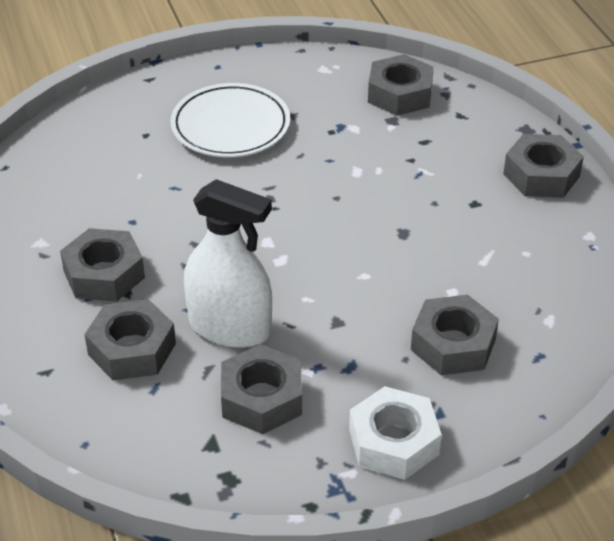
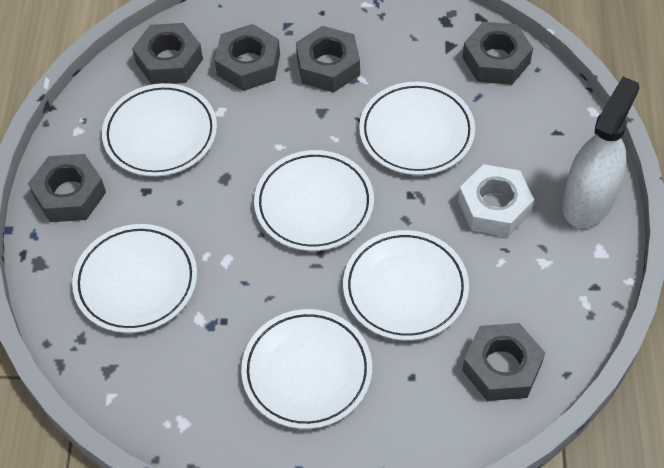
white plate: 1 -> 6

